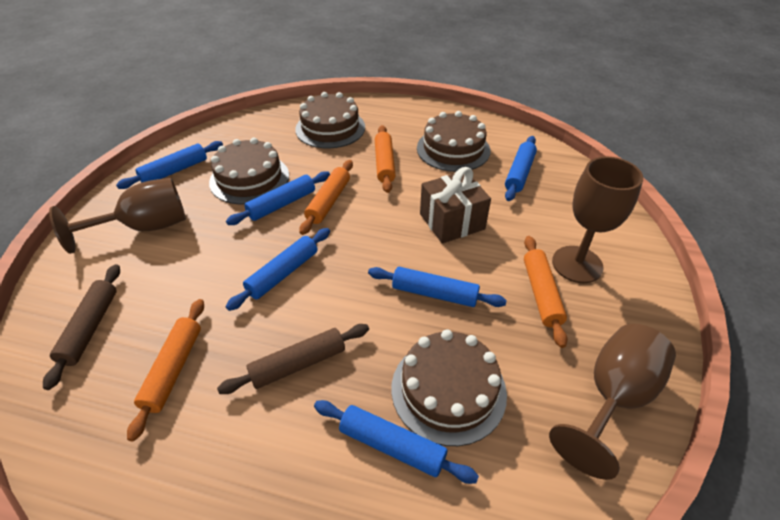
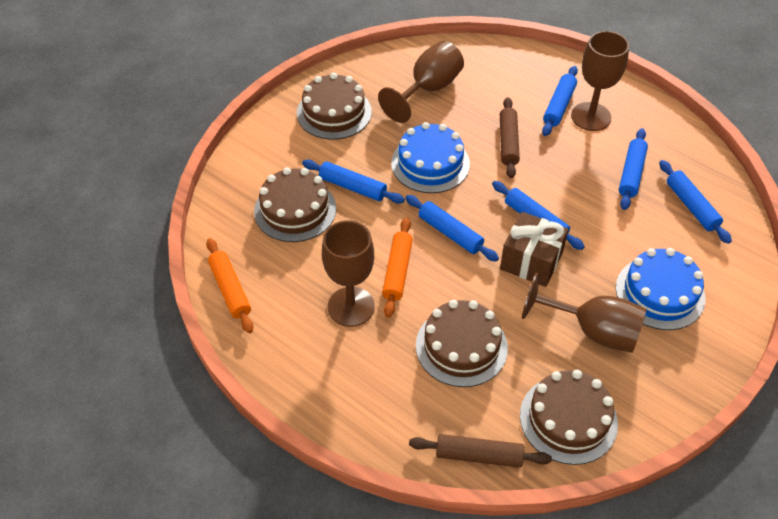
blue cake: 0 -> 2
brown goblet: 3 -> 4
orange rolling pin: 4 -> 2

